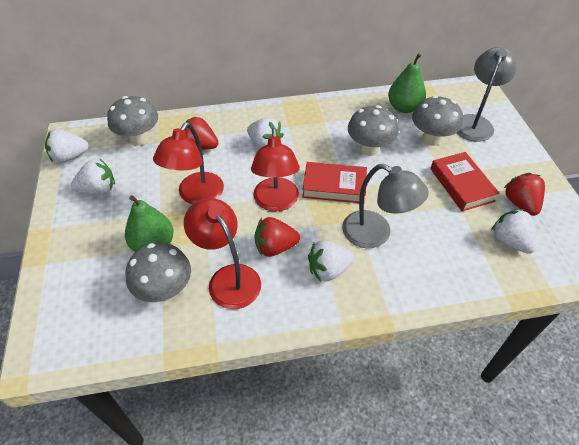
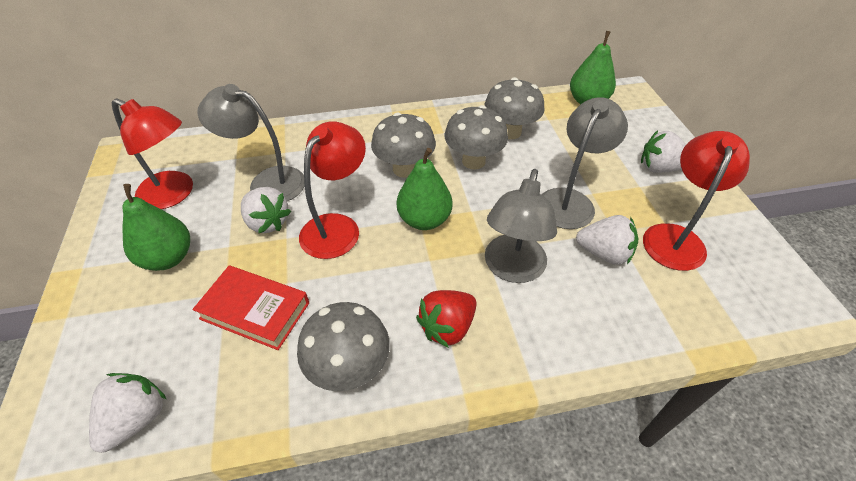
green pear: 2 -> 3
grey lamp: 2 -> 3
red book: 2 -> 1
red strawberry: 3 -> 1
white strawberry: 5 -> 4

